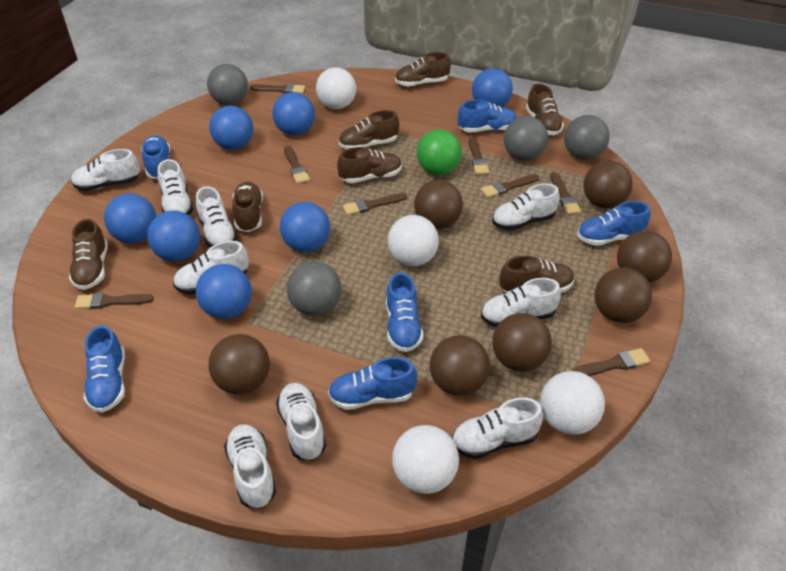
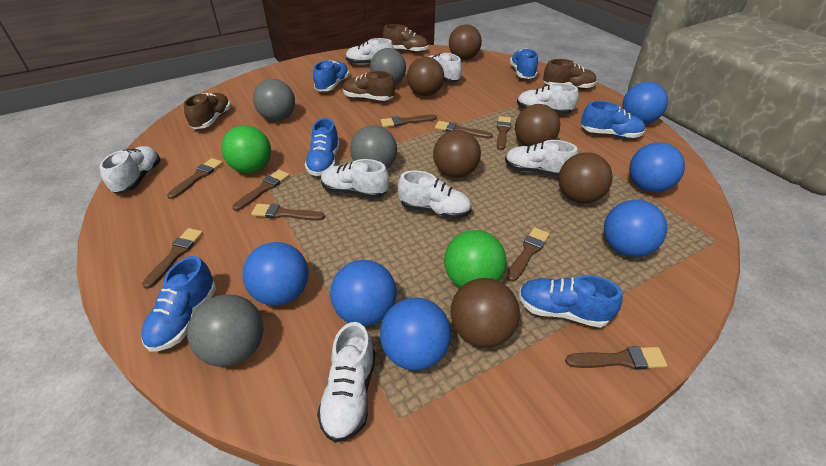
blue ball: 7 -> 6
brown ball: 7 -> 6
brown brush: 8 -> 9
brown shoe: 7 -> 4
green ball: 1 -> 2
white ball: 4 -> 0
white shoe: 9 -> 8

